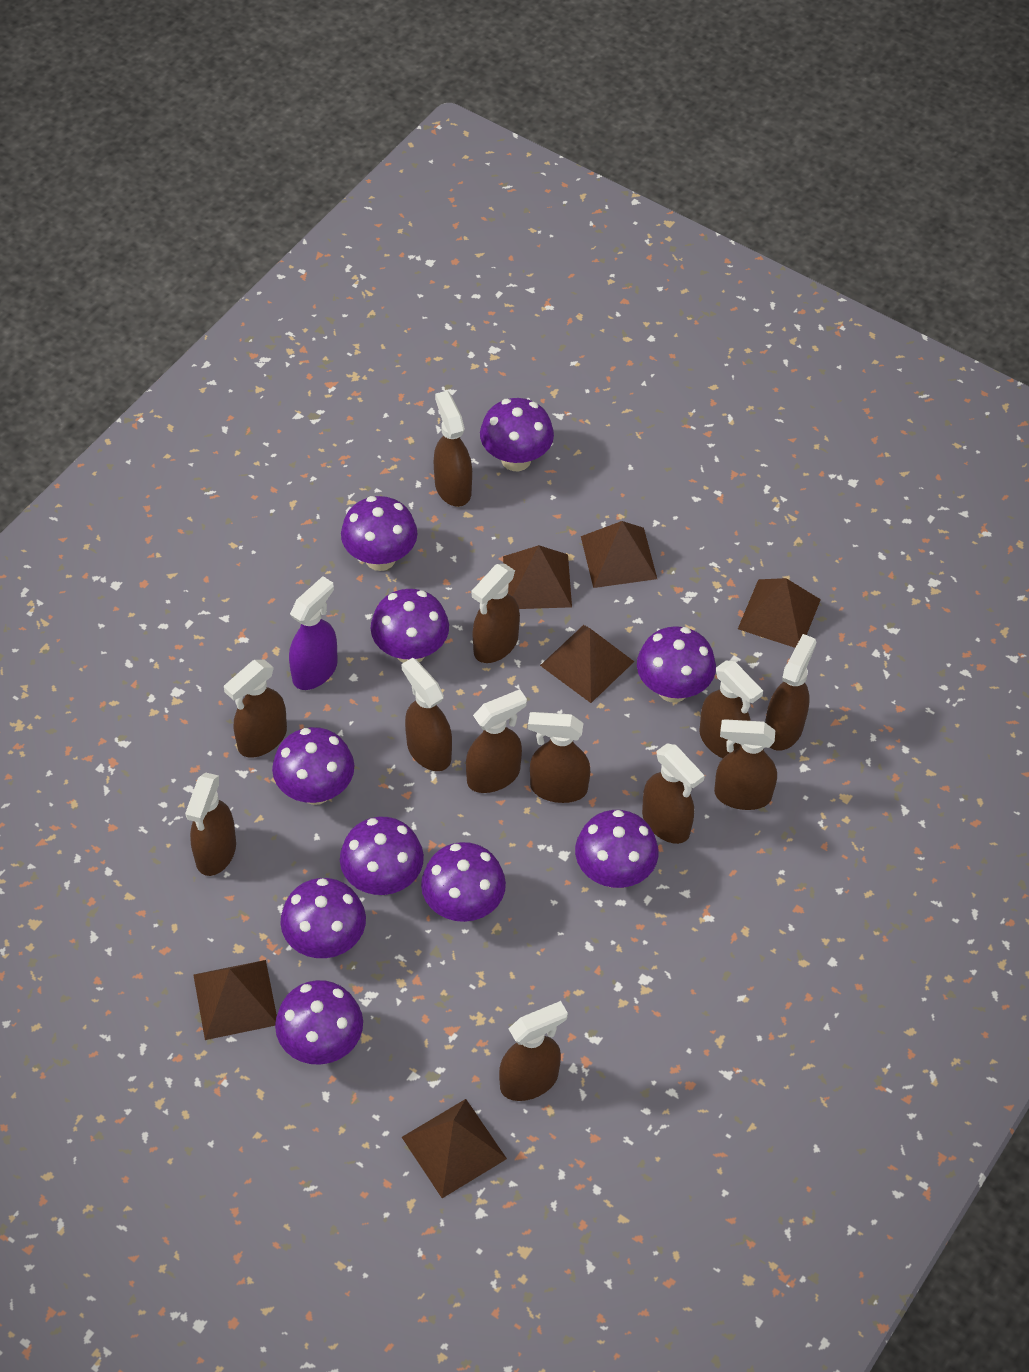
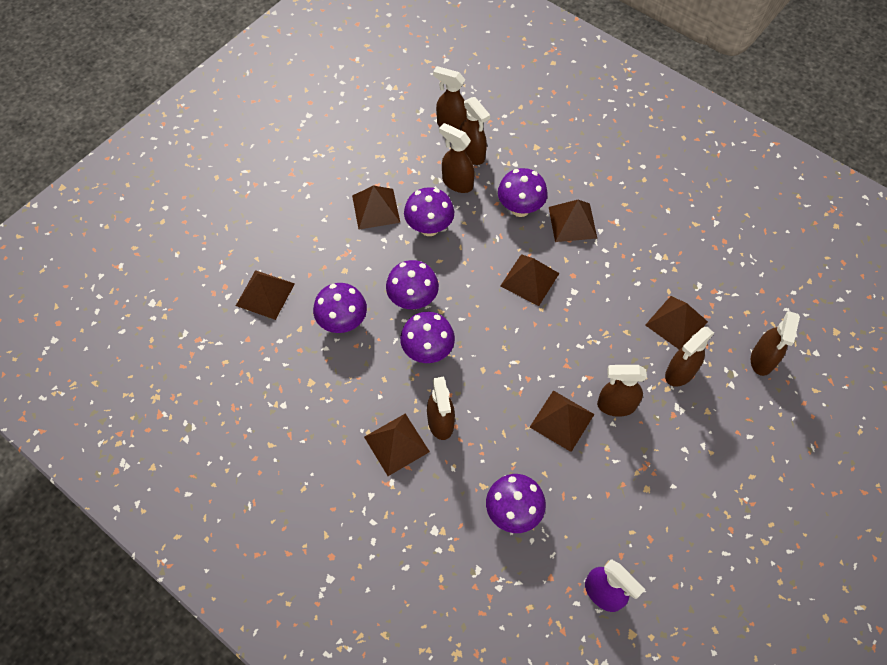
brown pyramid: 6 -> 7
brown spray bottle: 12 -> 7
purple mushroom: 10 -> 6

